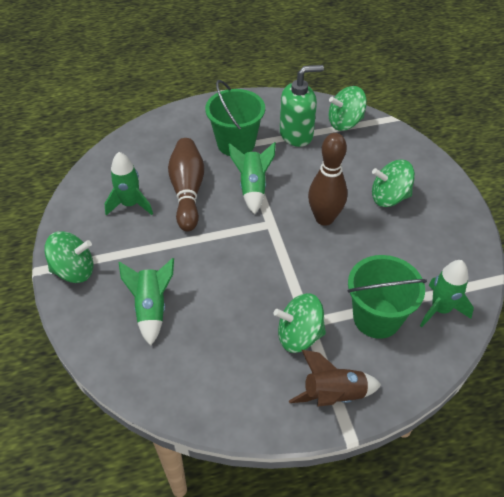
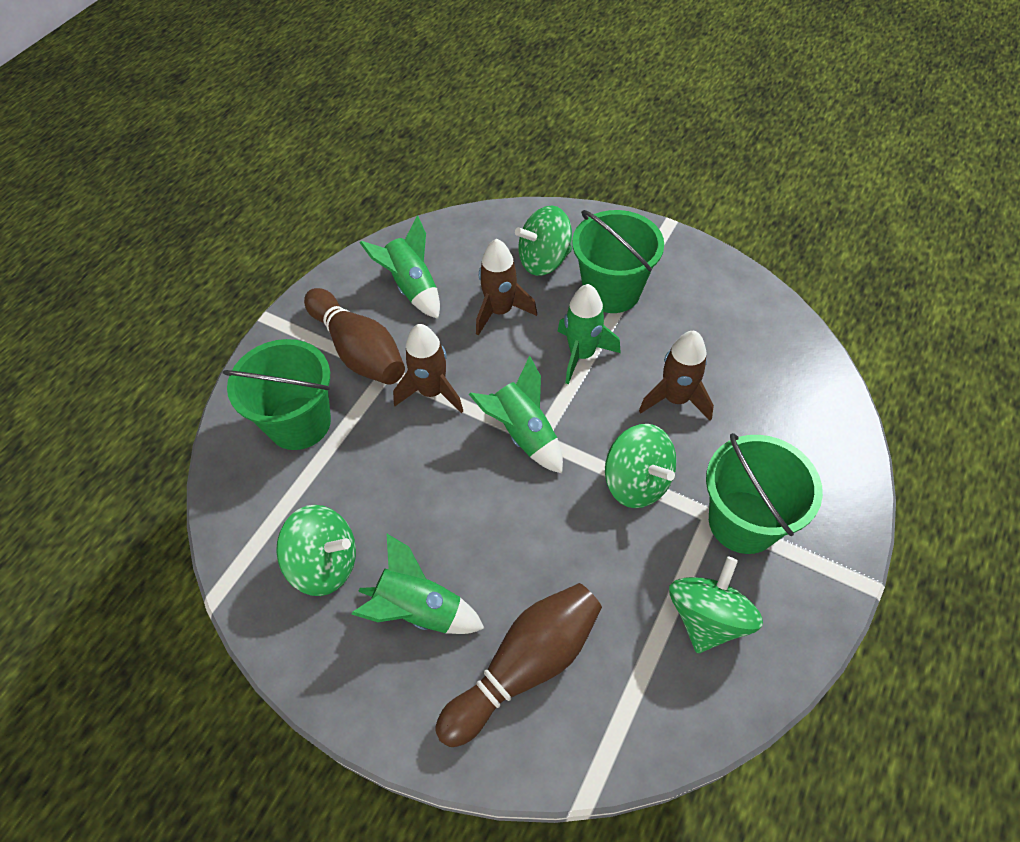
brown rocket: 1 -> 3
green bucket: 2 -> 3
green soap dispenser: 1 -> 0

